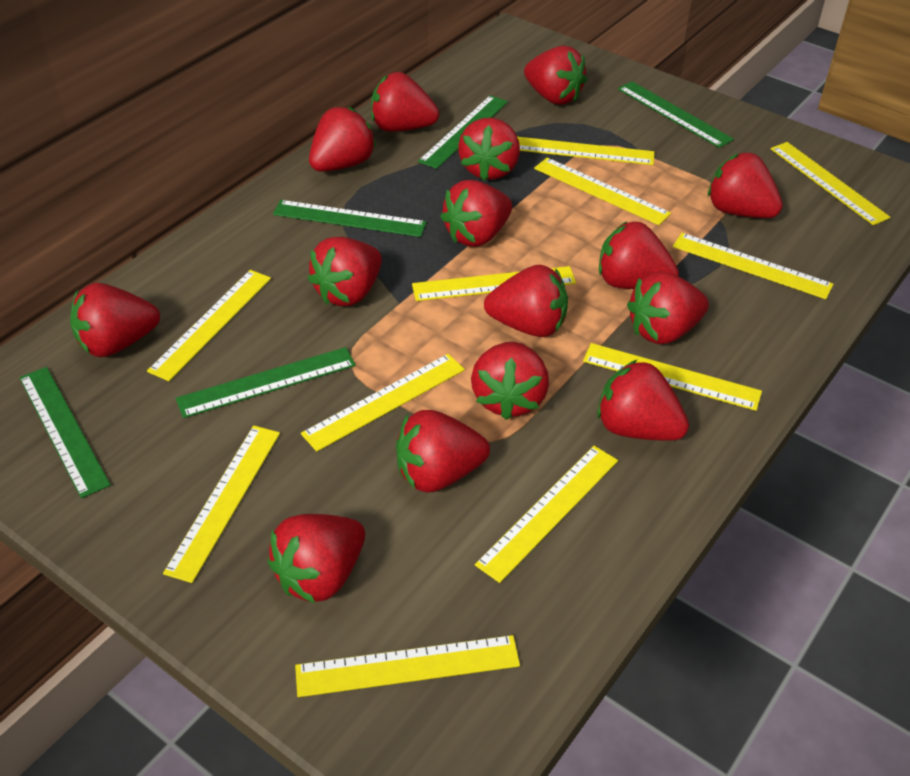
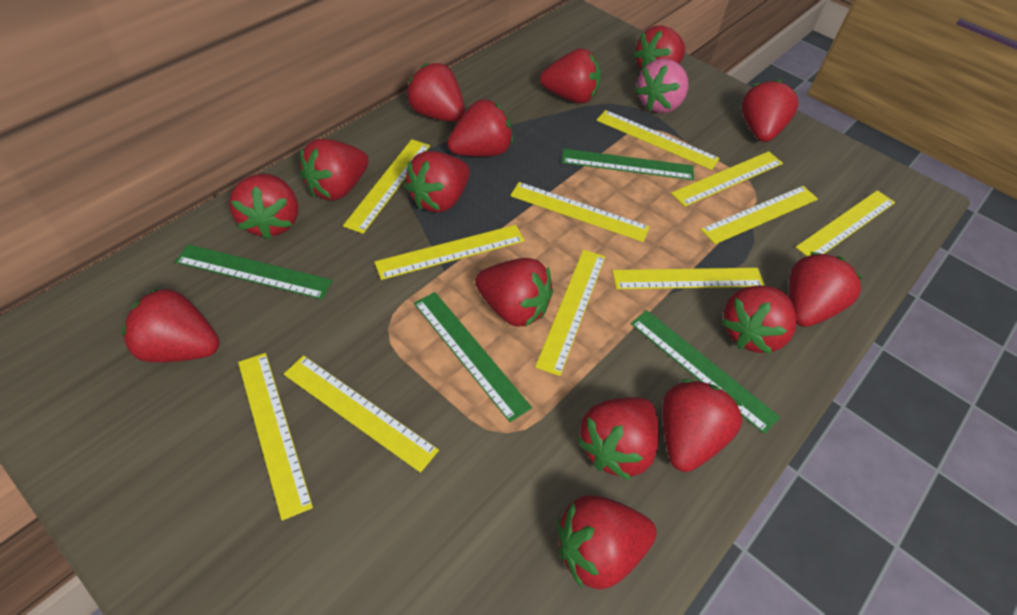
green ruler: 5 -> 4
pink strawberry: 0 -> 1

